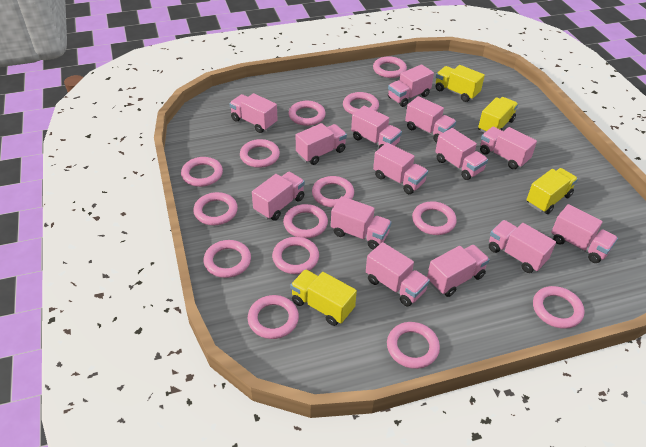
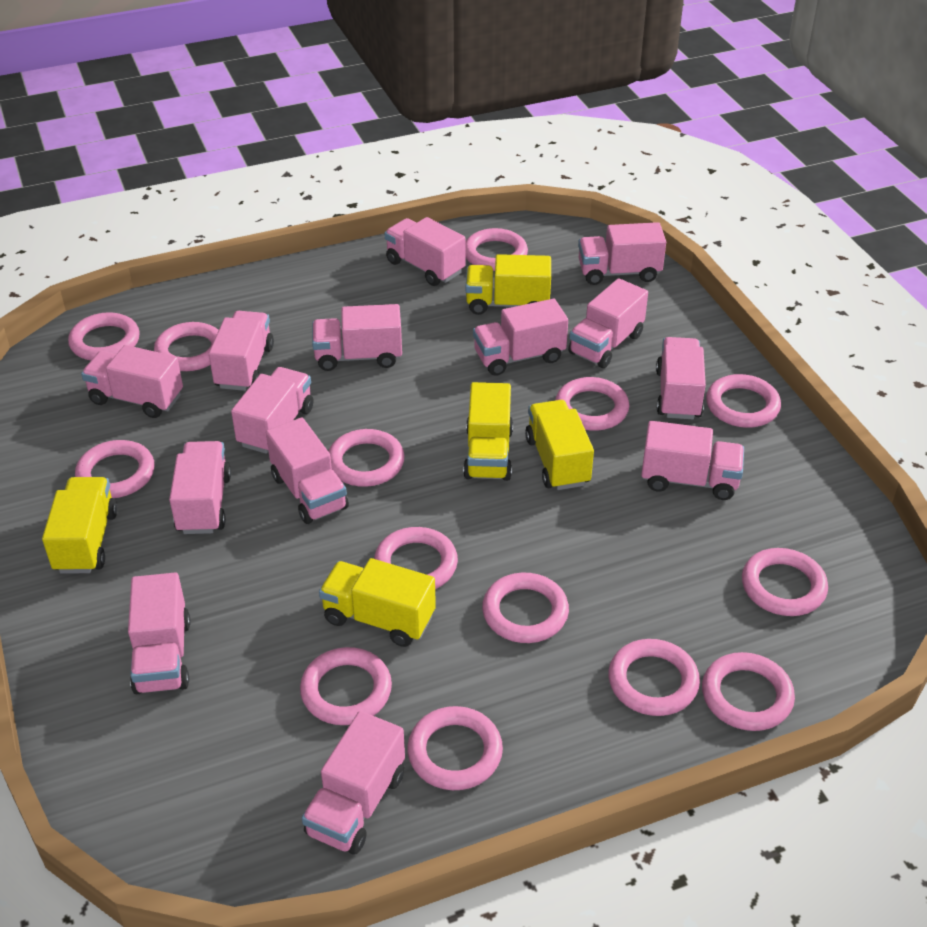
yellow truck: 4 -> 5

